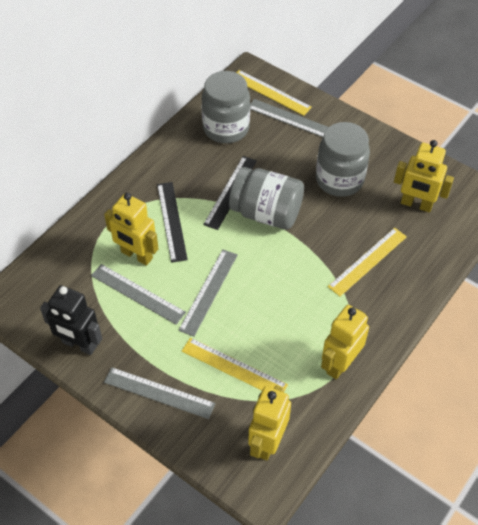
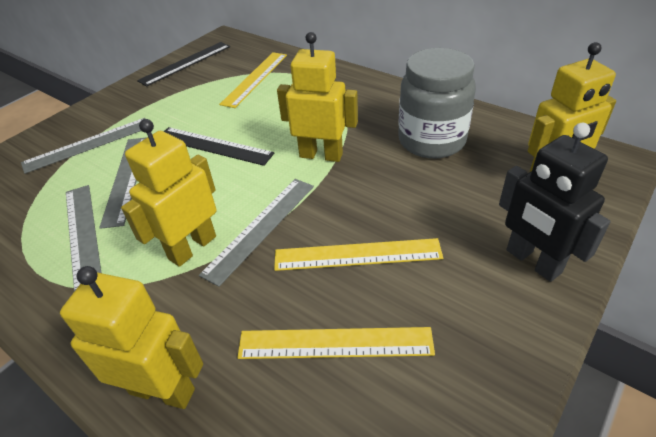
grey jar: 3 -> 1

